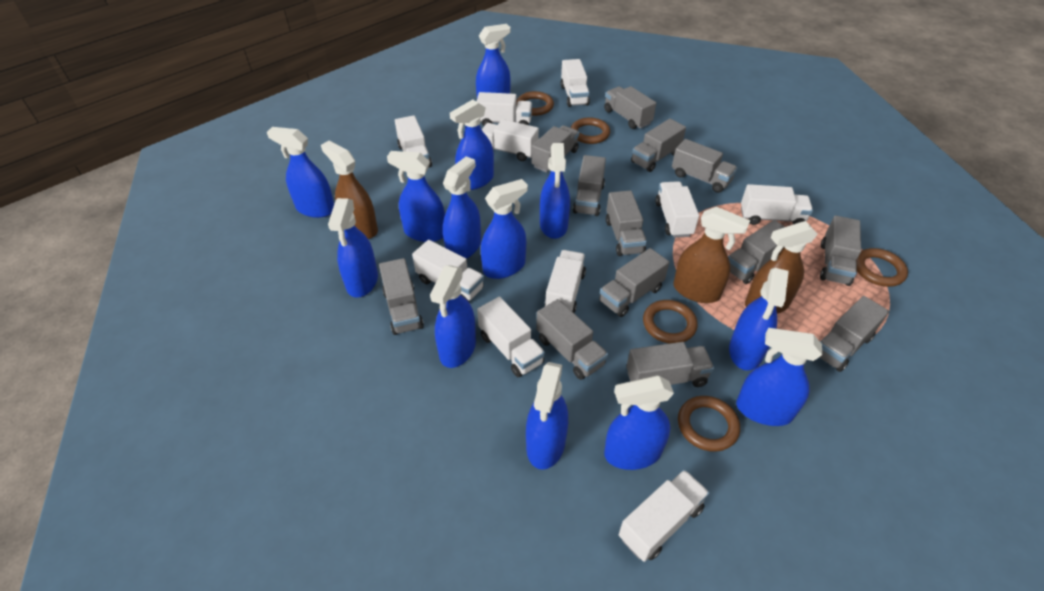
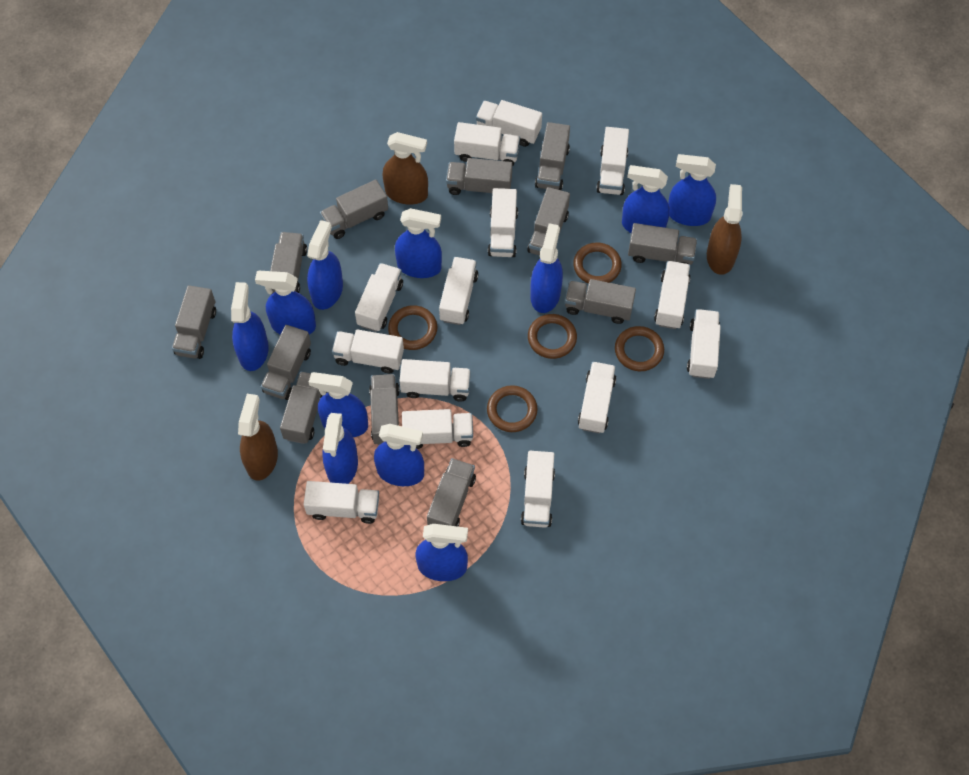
blue spray bottle: 13 -> 11
grey truck: 13 -> 12
white truck: 10 -> 14

